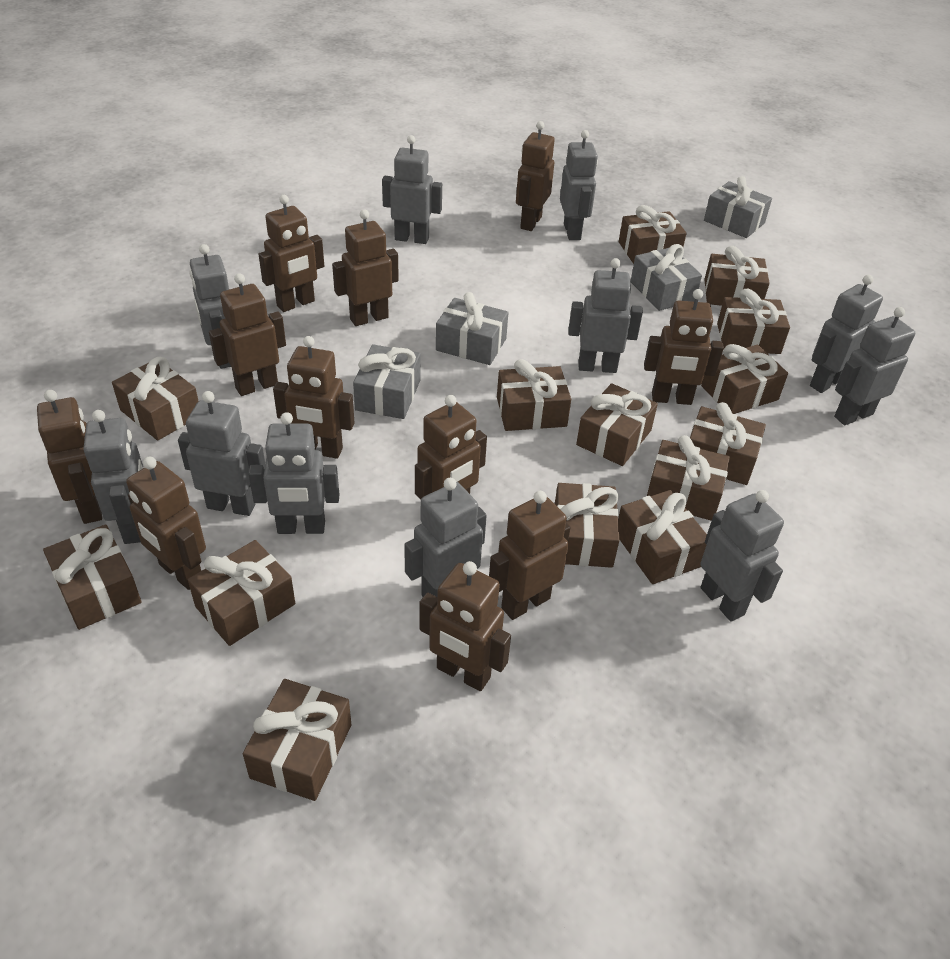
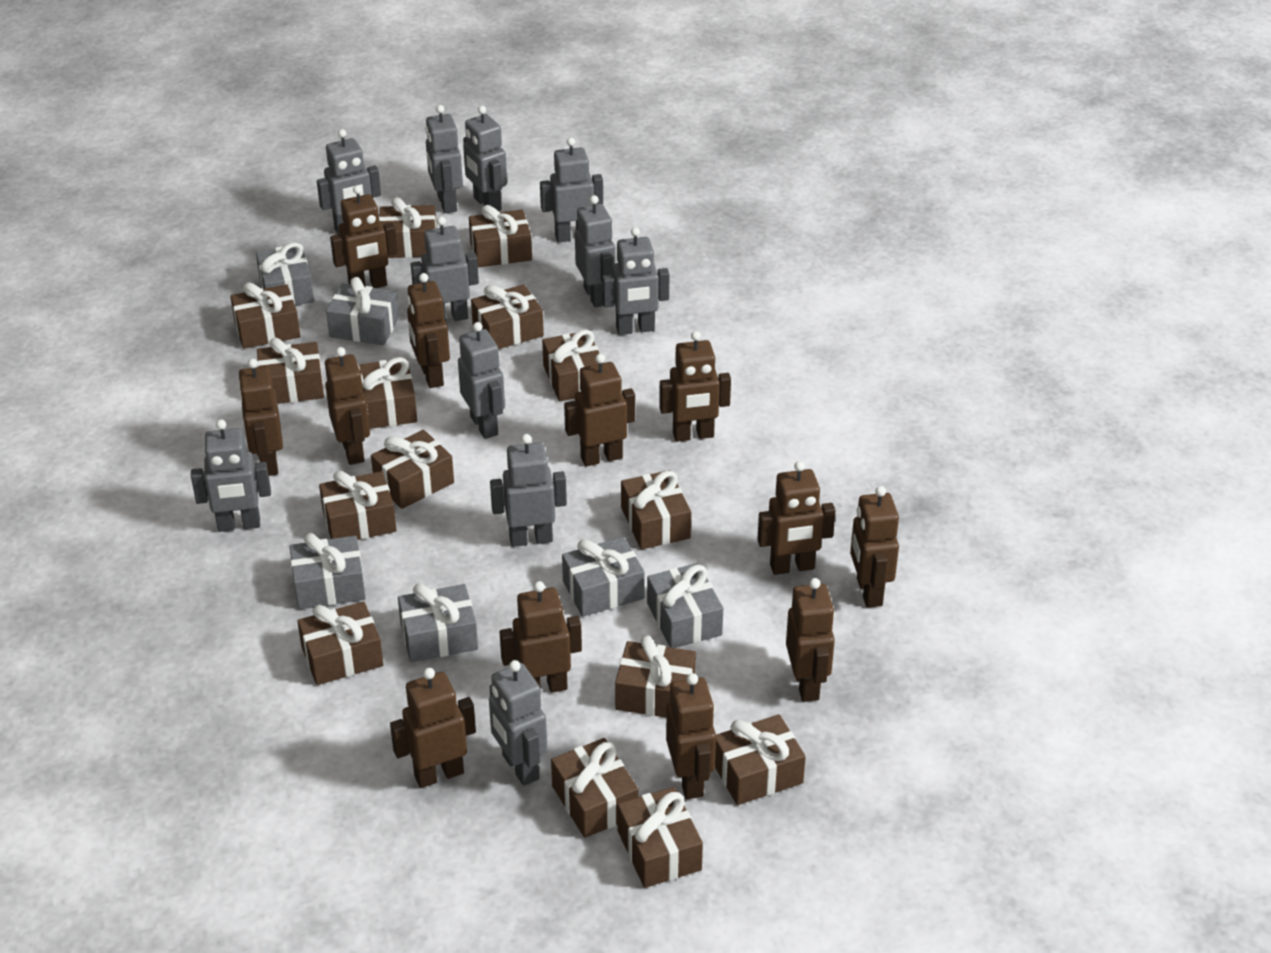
brown gift: 14 -> 15
brown robot: 11 -> 12
grey gift: 4 -> 6

